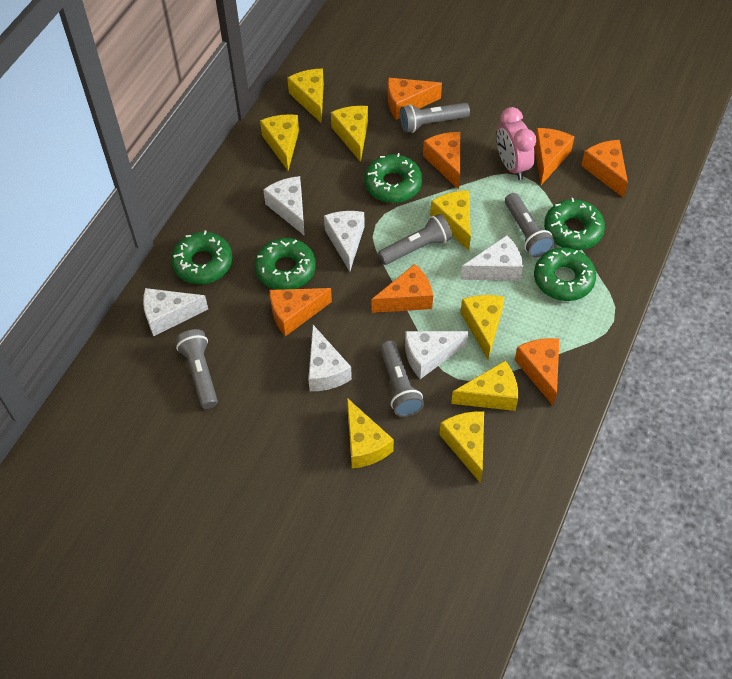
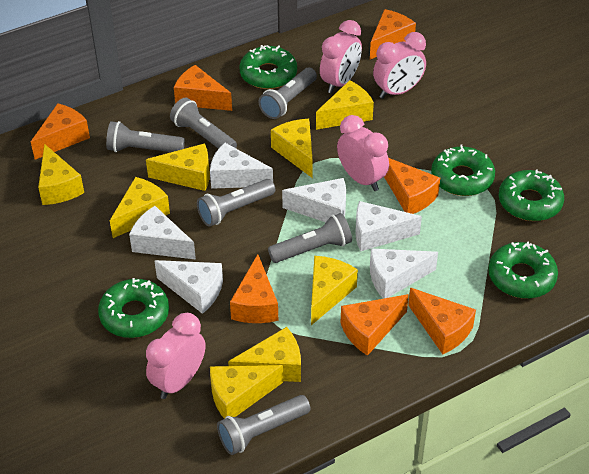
grey flashlight: 5 -> 6
pink clock: 1 -> 4

